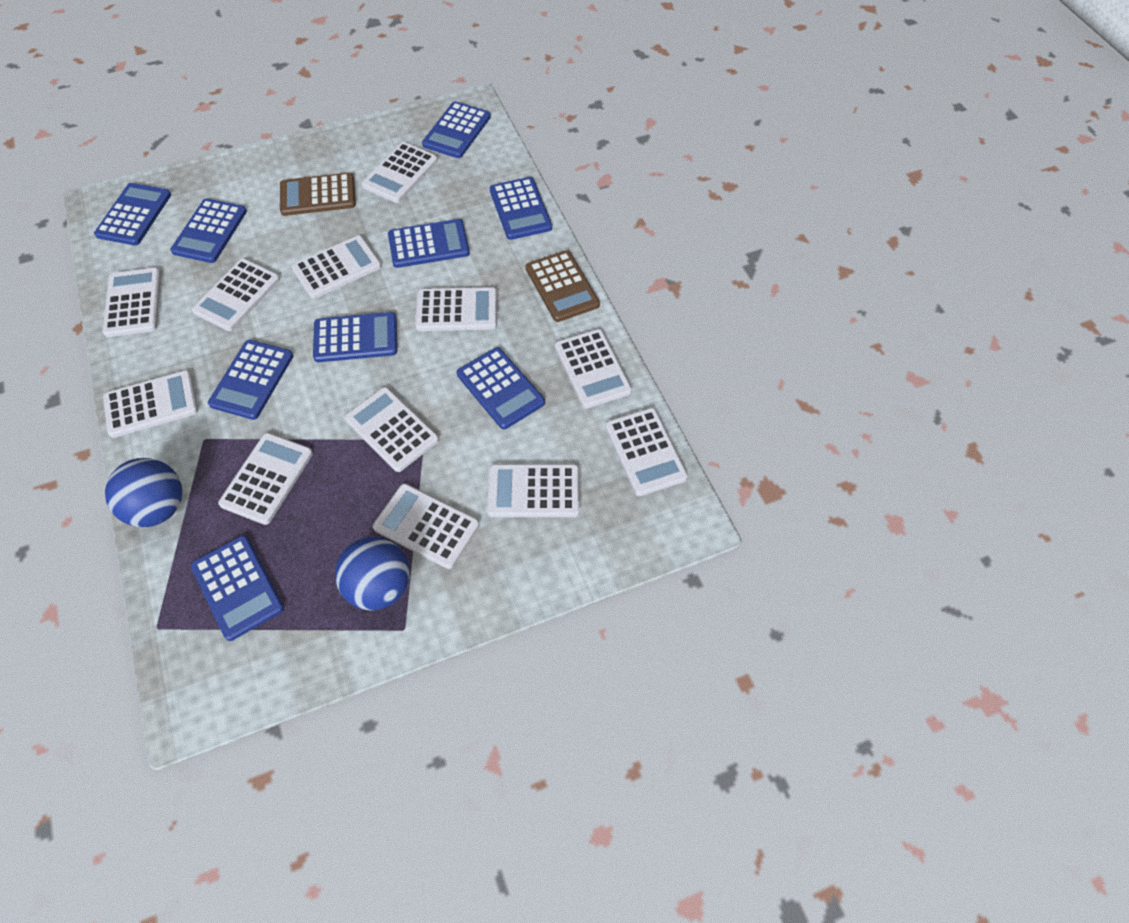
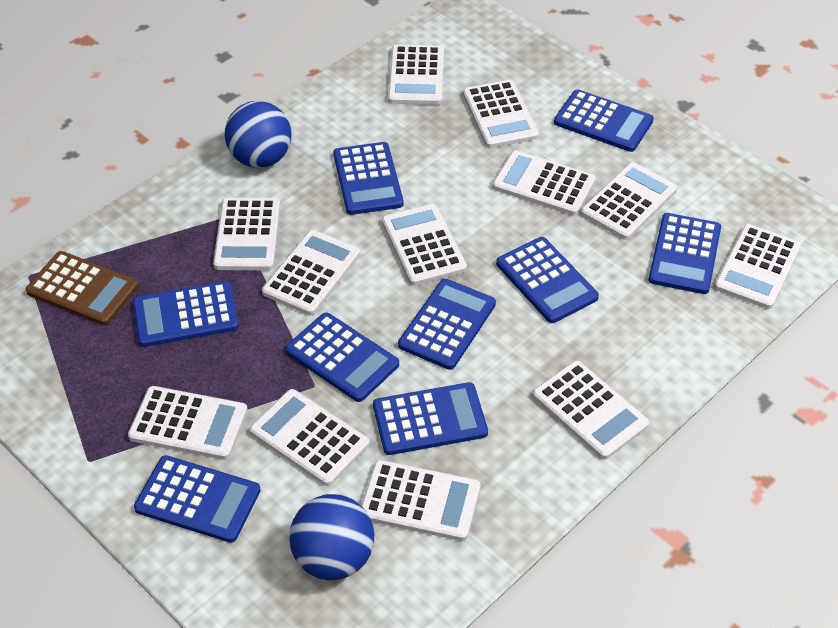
brown calculator: 2 -> 1

